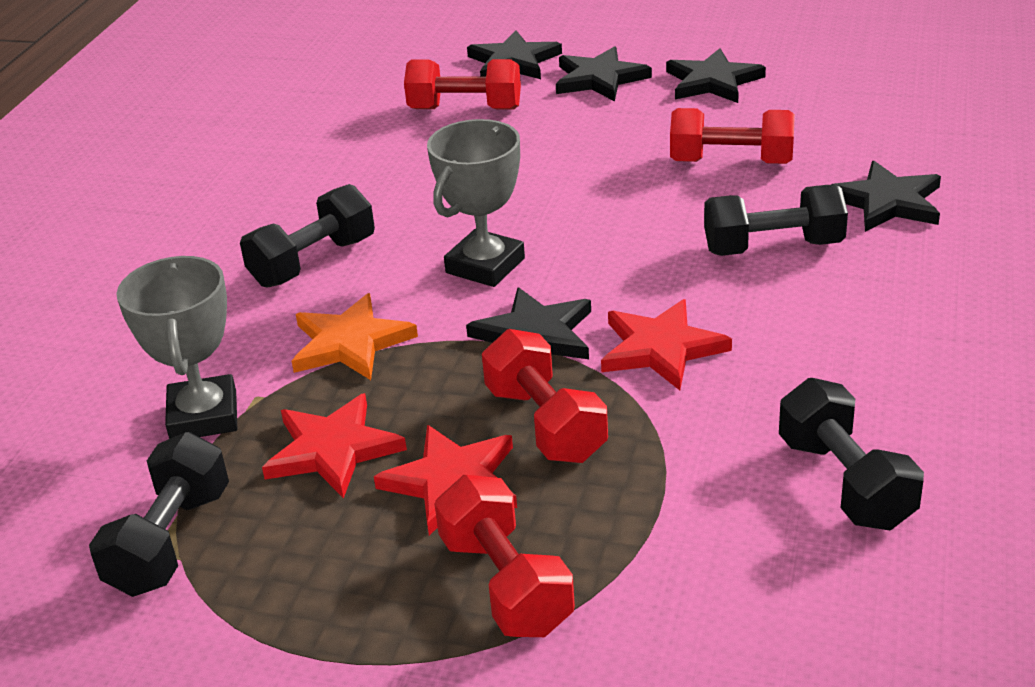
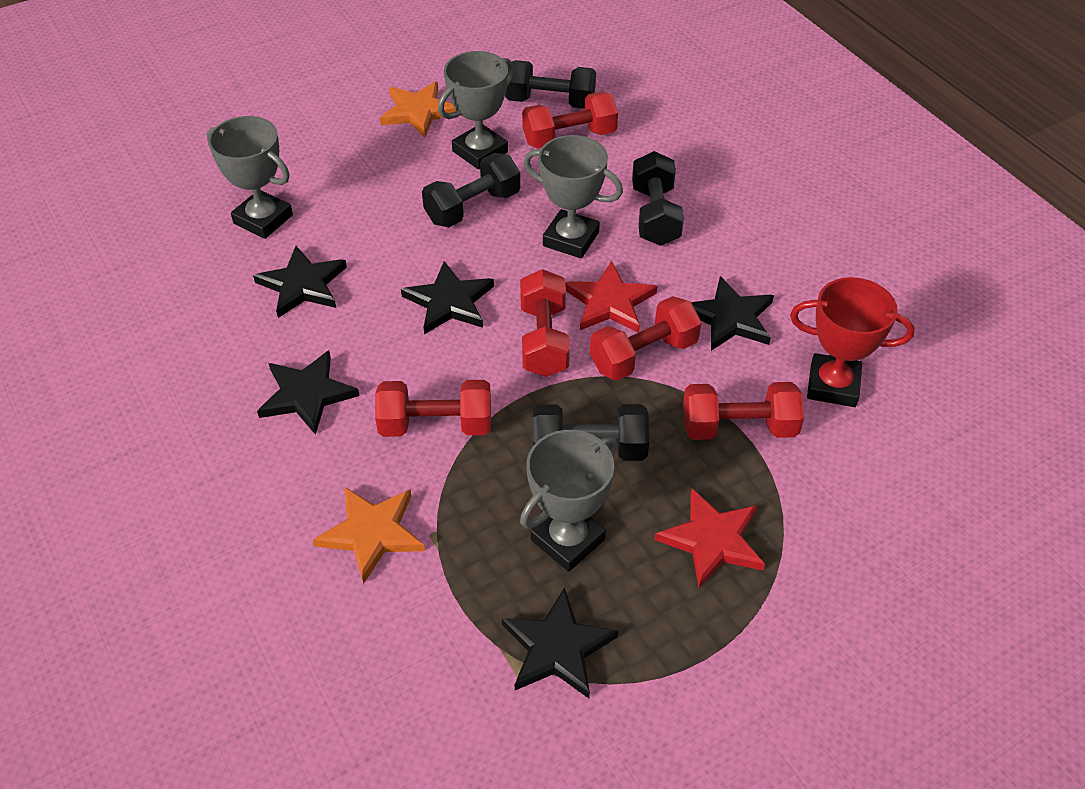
grey trophy: 2 -> 4
orange star: 1 -> 2
red dumbbell: 4 -> 5
red star: 3 -> 2
red trophy: 0 -> 1

